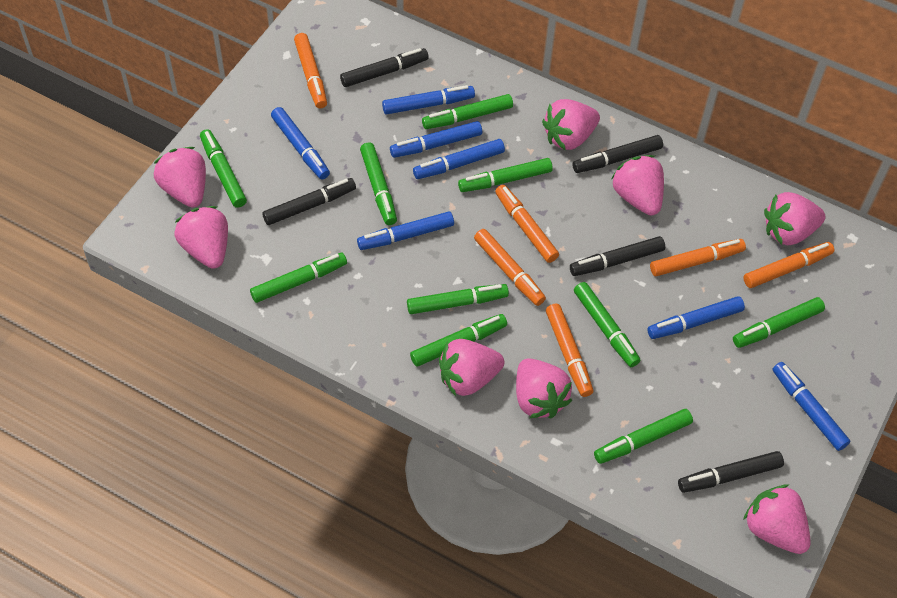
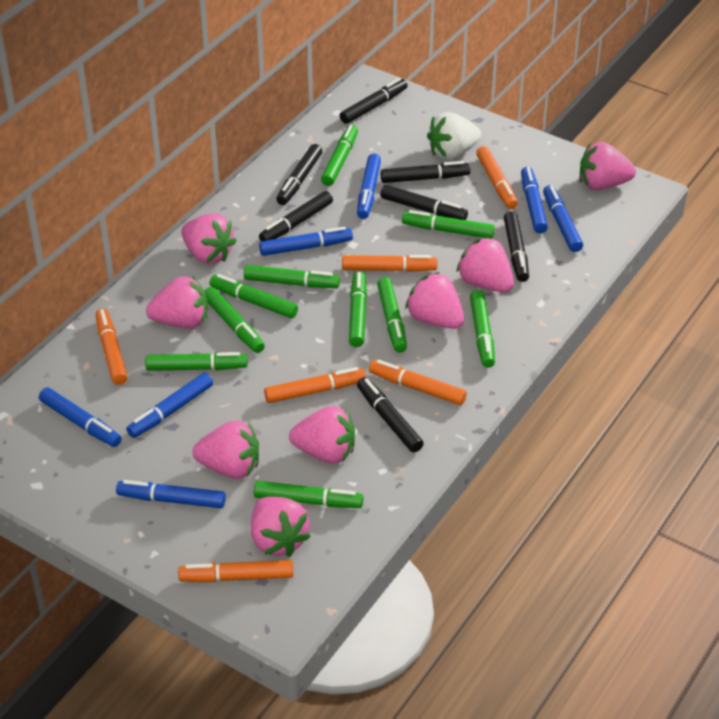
black marker: 5 -> 7
white strawberry: 0 -> 1

